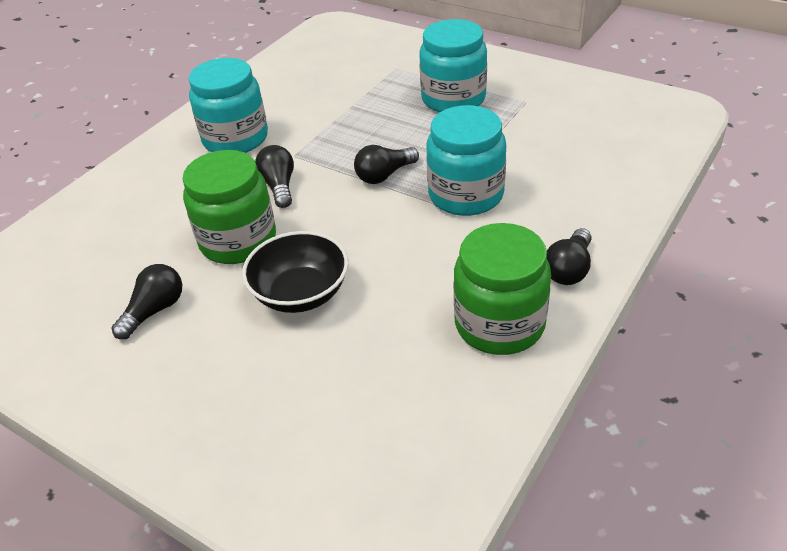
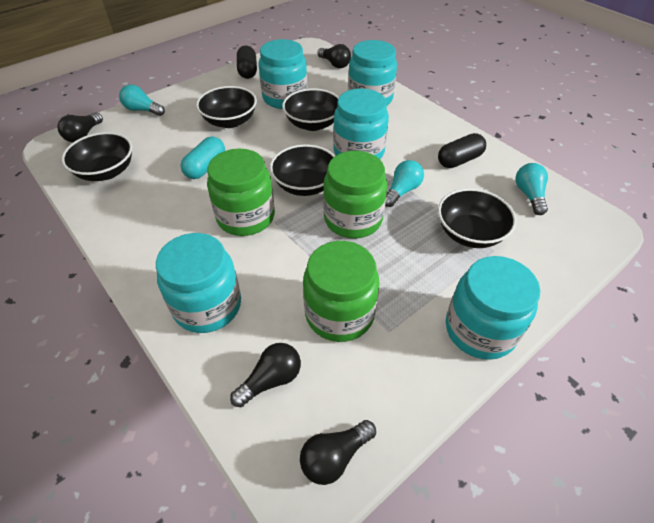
black bowl: 1 -> 5
black capsule: 0 -> 2
green jar: 2 -> 3
turquoise capsule: 0 -> 1
turquoise jar: 3 -> 5
turquoise light bulb: 0 -> 3

